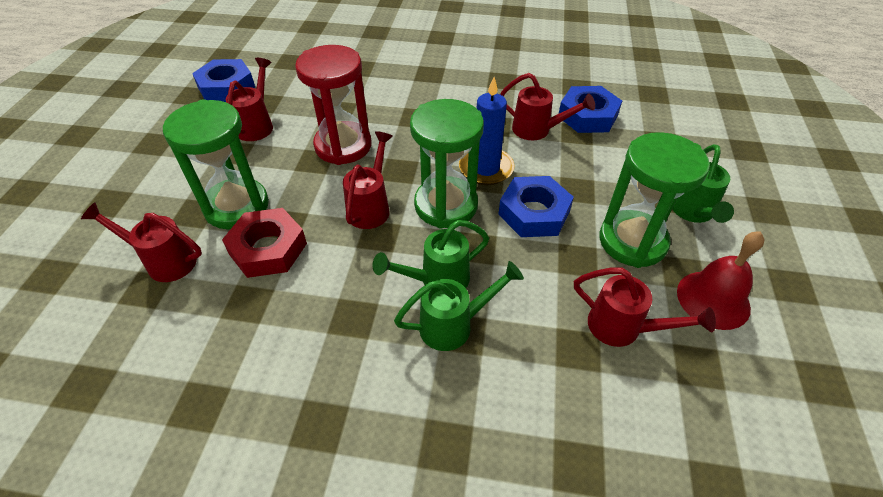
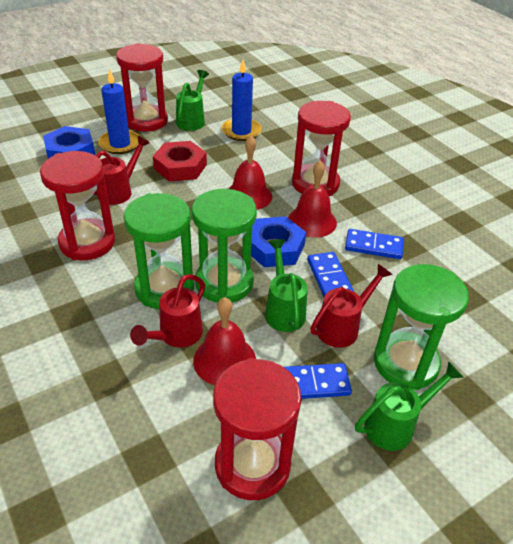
blue candle: 1 -> 2
blue domino: 0 -> 3
blue nut: 3 -> 2
red bell: 1 -> 3
red hourglass: 1 -> 4
red watering can: 5 -> 3

